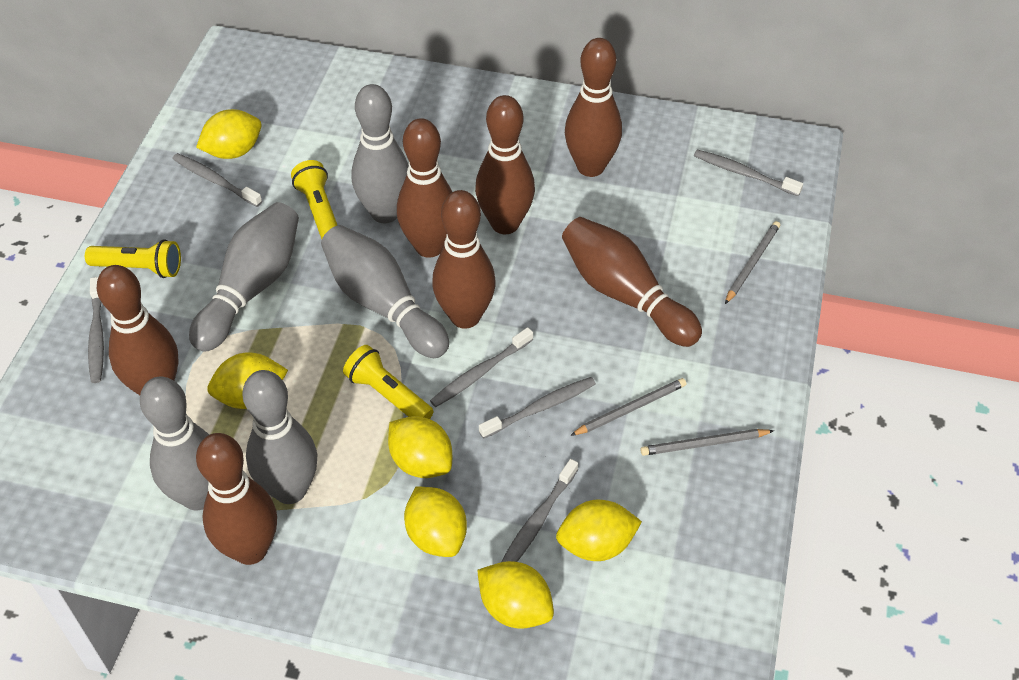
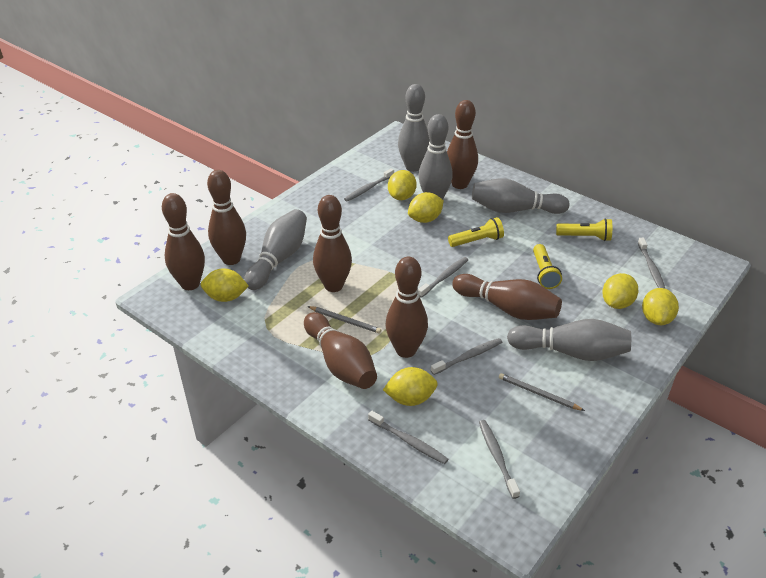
grey pencil: 3 -> 2

